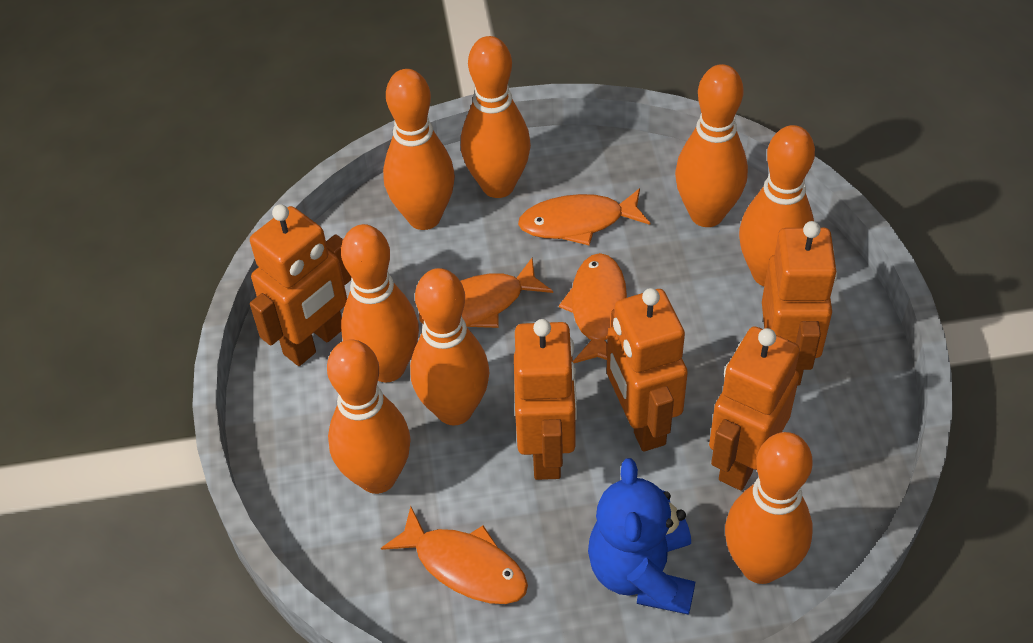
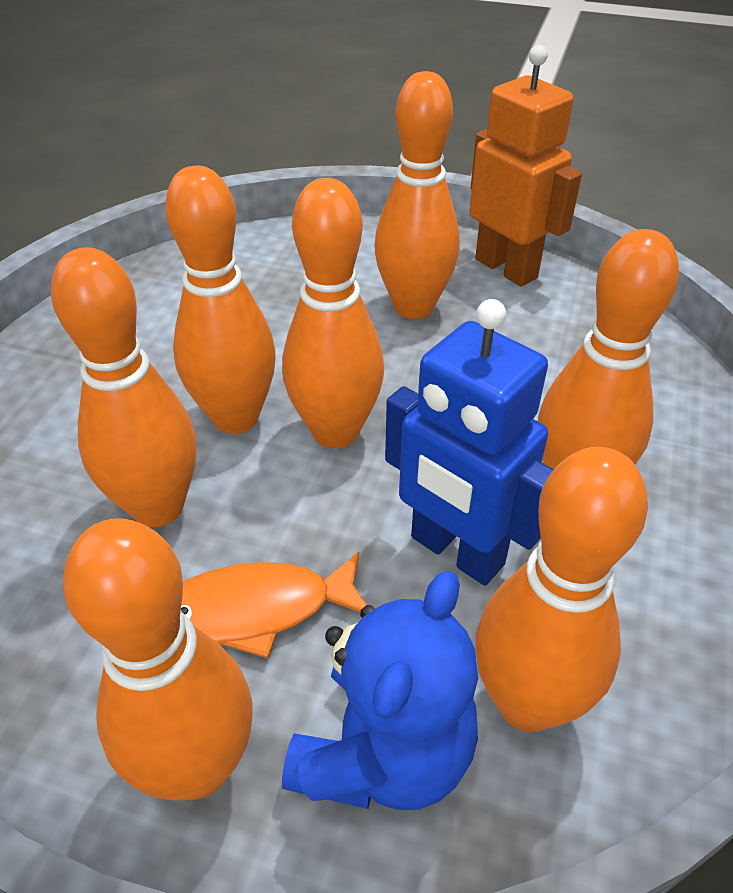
blue robot: 0 -> 1
orange bowling pin: 8 -> 7
orange fish: 4 -> 1
orange robot: 5 -> 1

